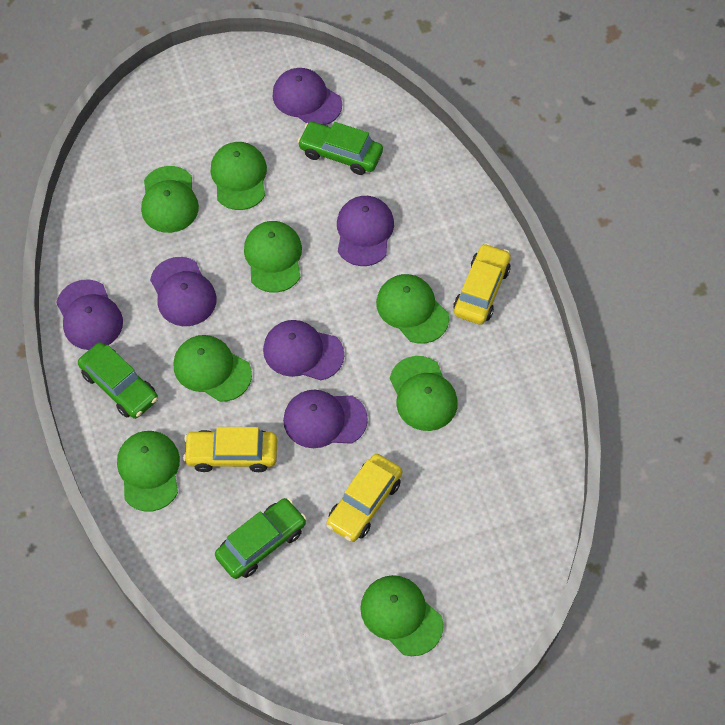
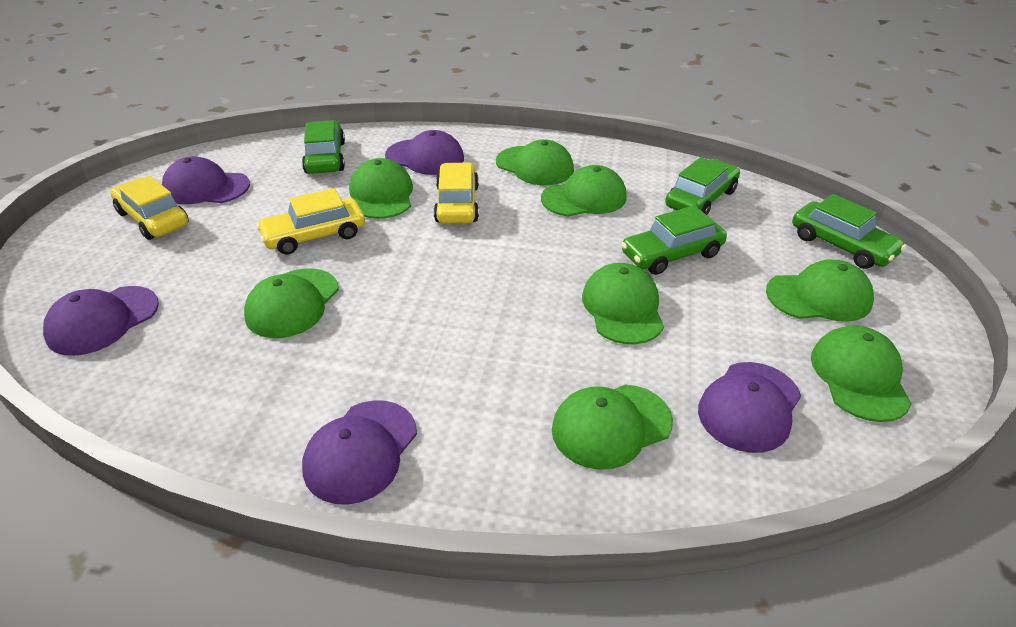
green car: 3 -> 4
purple cap: 6 -> 5

